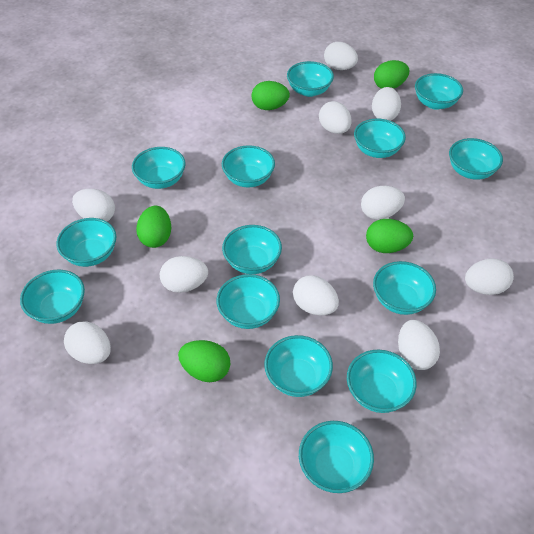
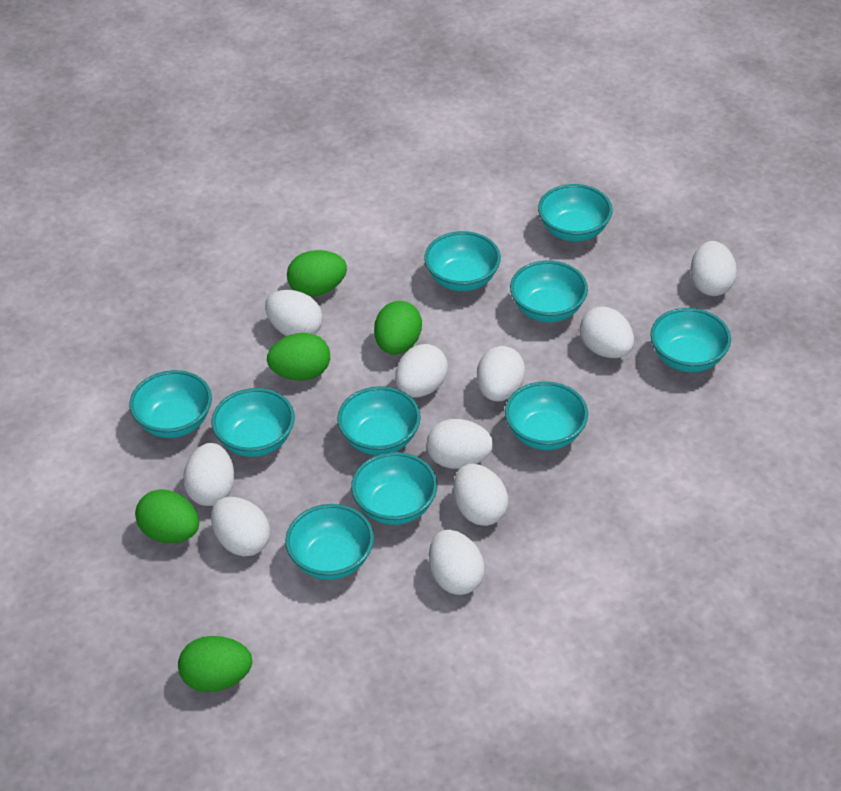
turquoise bowl: 14 -> 10

